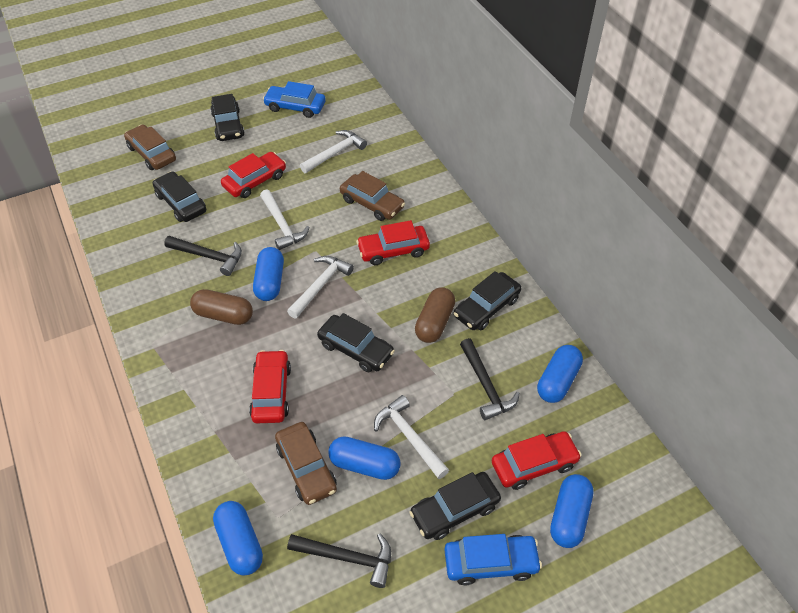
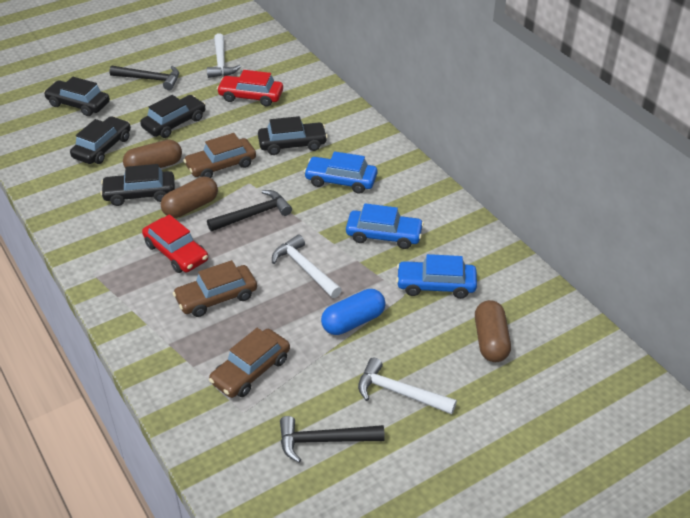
blue capsule: 5 -> 1
blue car: 2 -> 3
brown capsule: 2 -> 3
red car: 4 -> 2
white hammer: 4 -> 3

